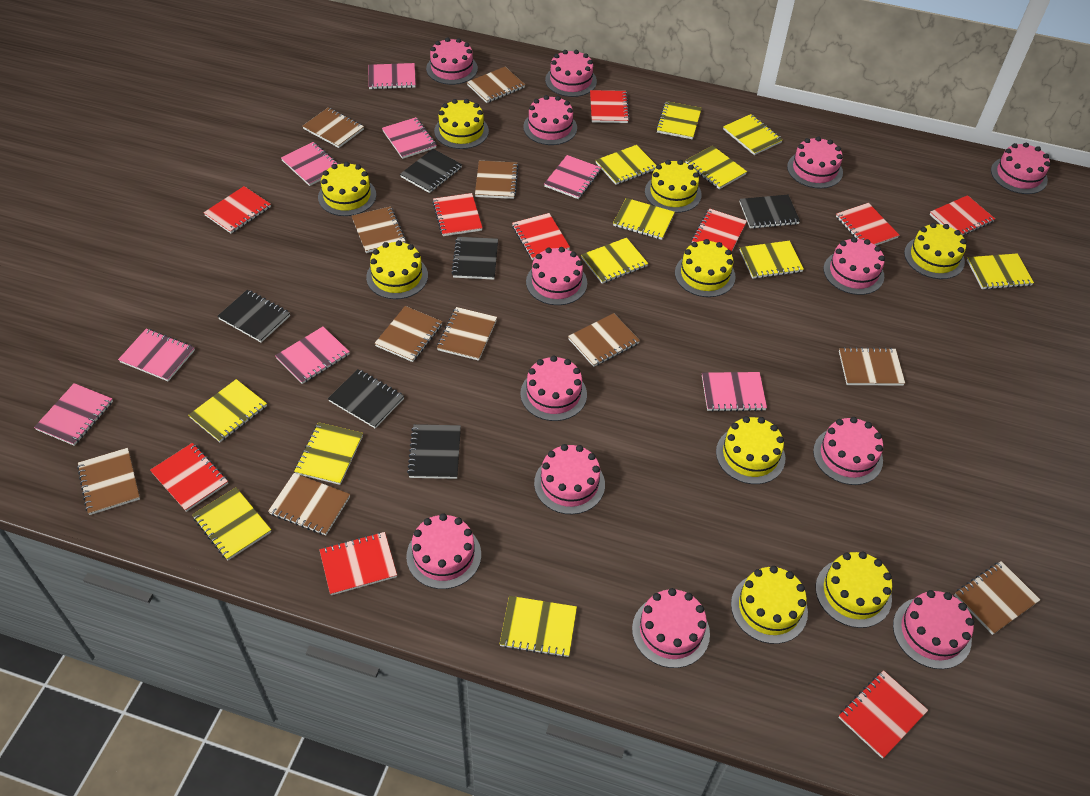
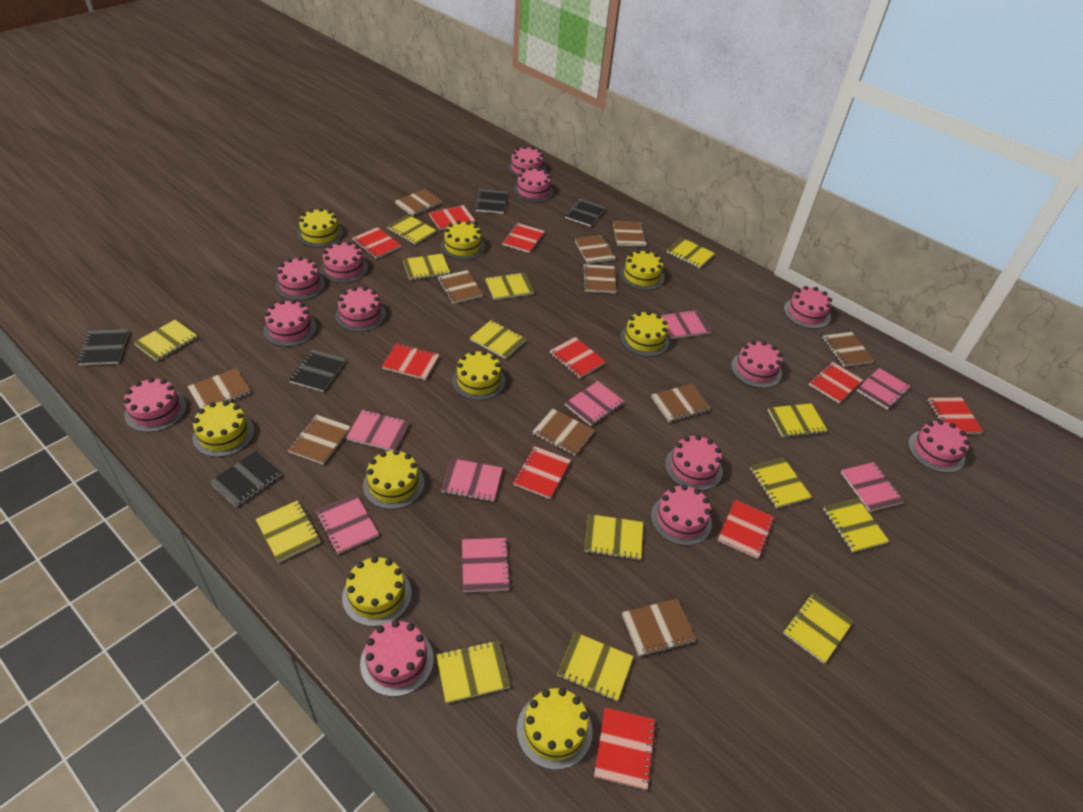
black notebook: 6 -> 5
yellow notebook: 12 -> 14

